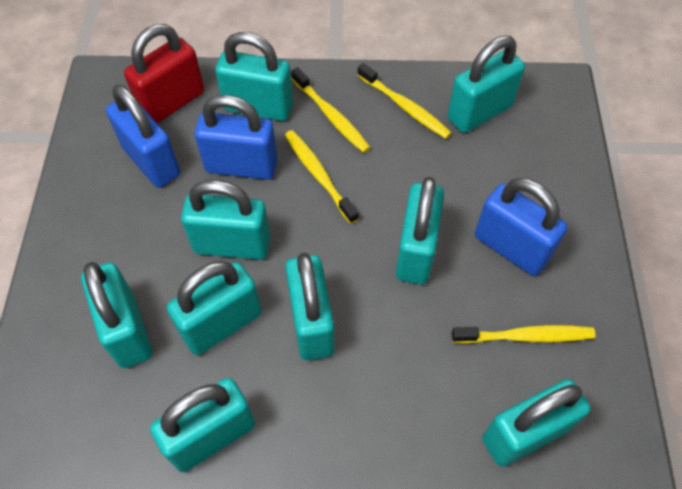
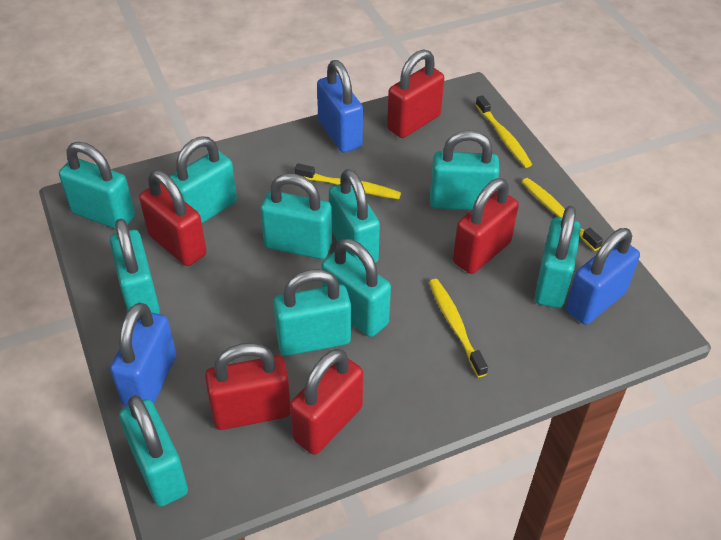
red padlock: 1 -> 5
turquoise padlock: 9 -> 10

